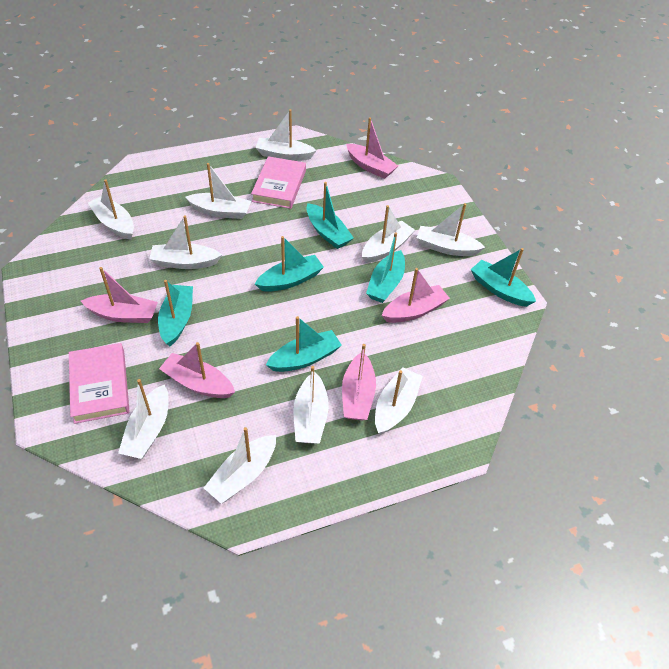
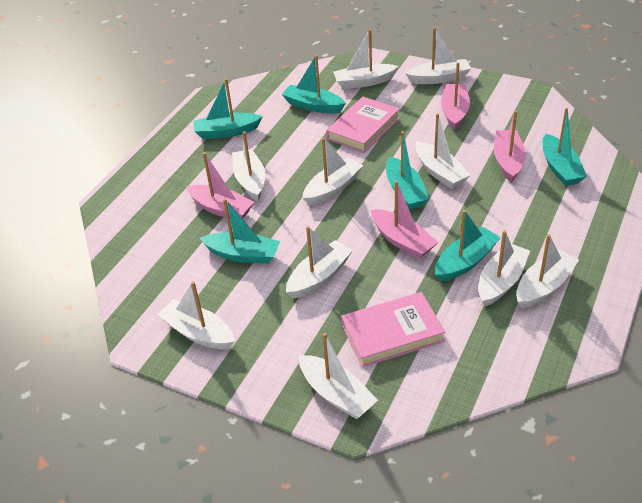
pink boat: 5 -> 4

